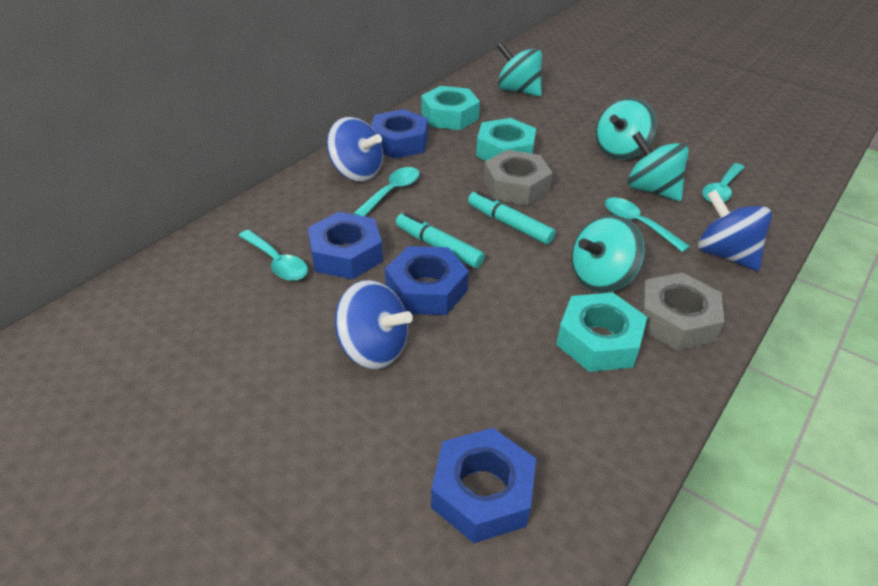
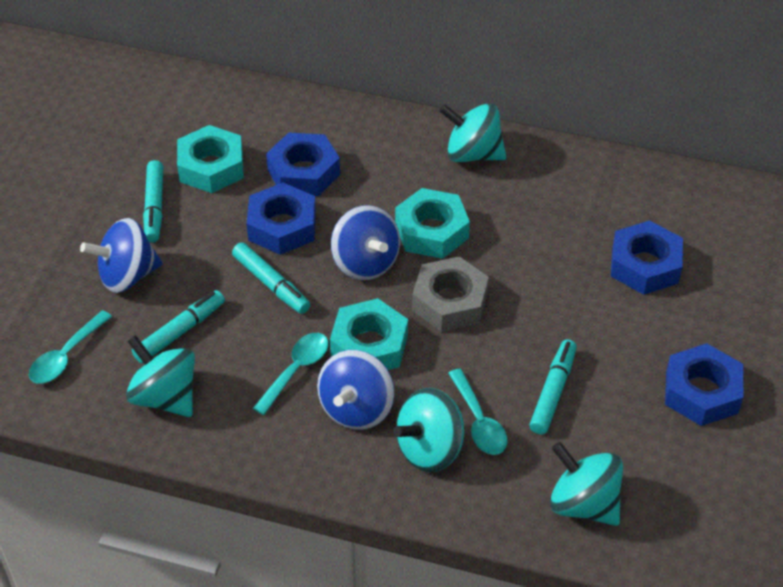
grey nut: 2 -> 1
turquoise marker: 2 -> 4
turquoise spoon: 4 -> 3

